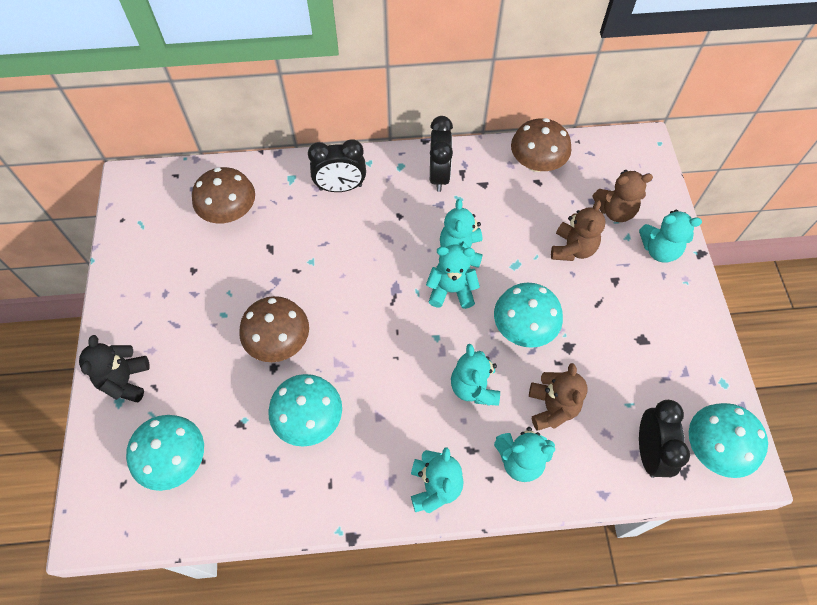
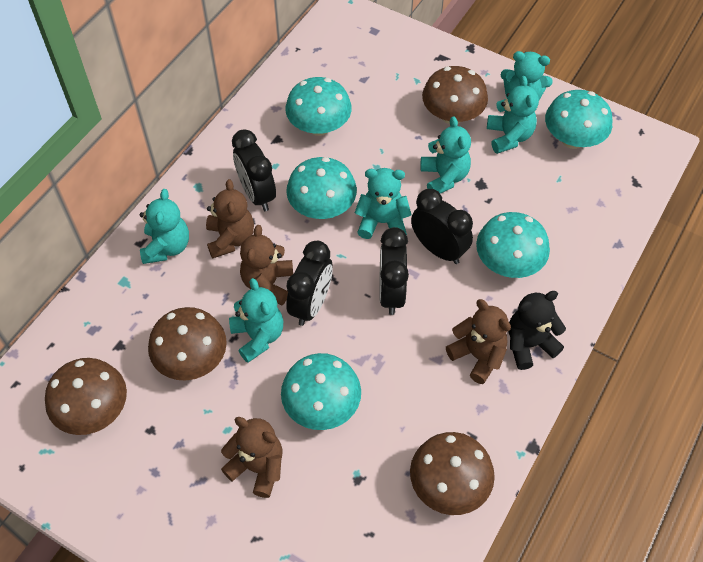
black clock: 3 -> 4
brown mushroom: 3 -> 4
brown teddy bear: 3 -> 4
turquoise mushroom: 4 -> 5

